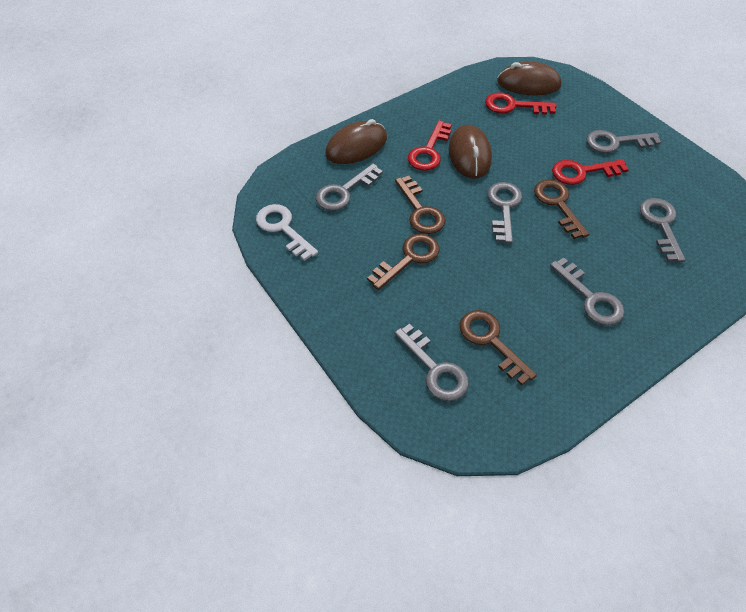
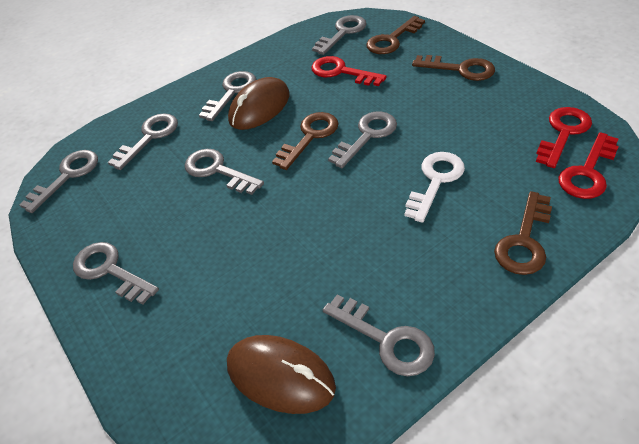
brown mouse: 3 -> 2
grey key: 6 -> 8

